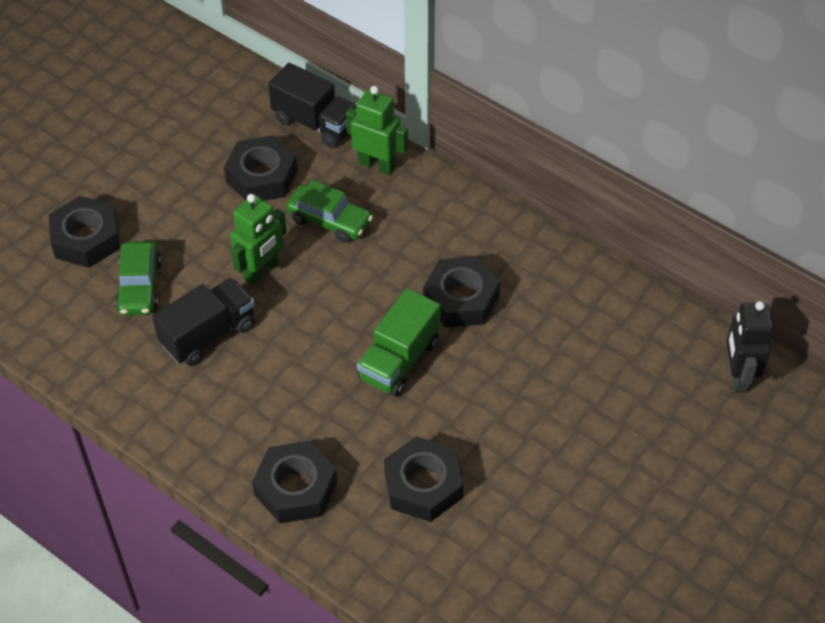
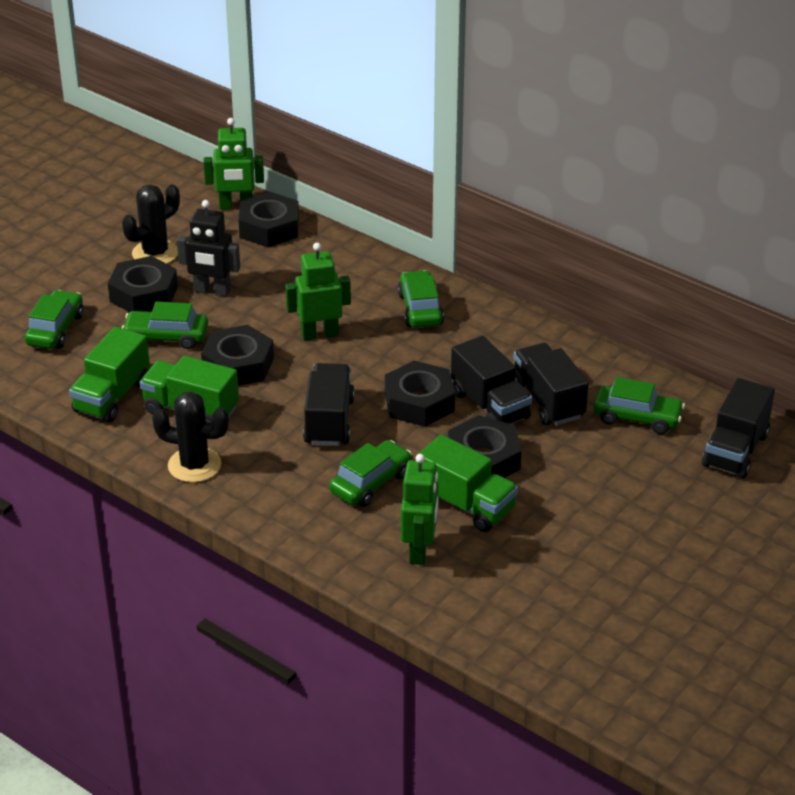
black cactus: 0 -> 2
black truck: 2 -> 4
green car: 2 -> 5
green robot: 2 -> 3
green truck: 1 -> 3

